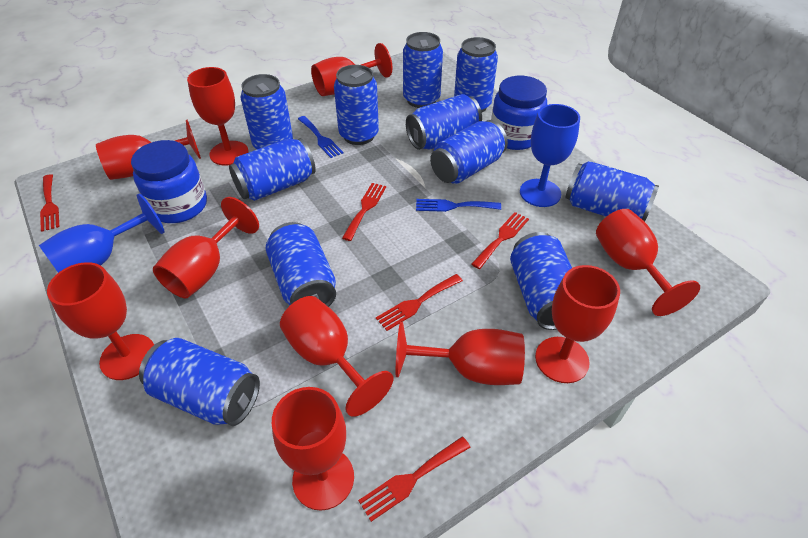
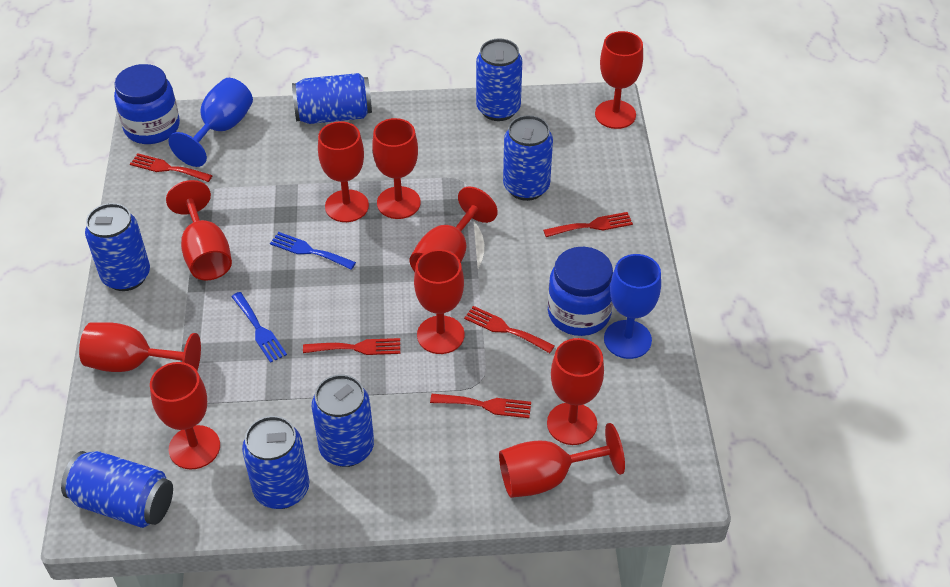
blue can: 11 -> 7

